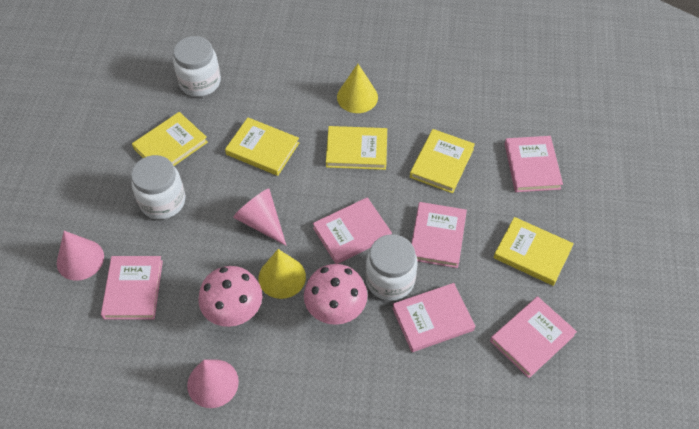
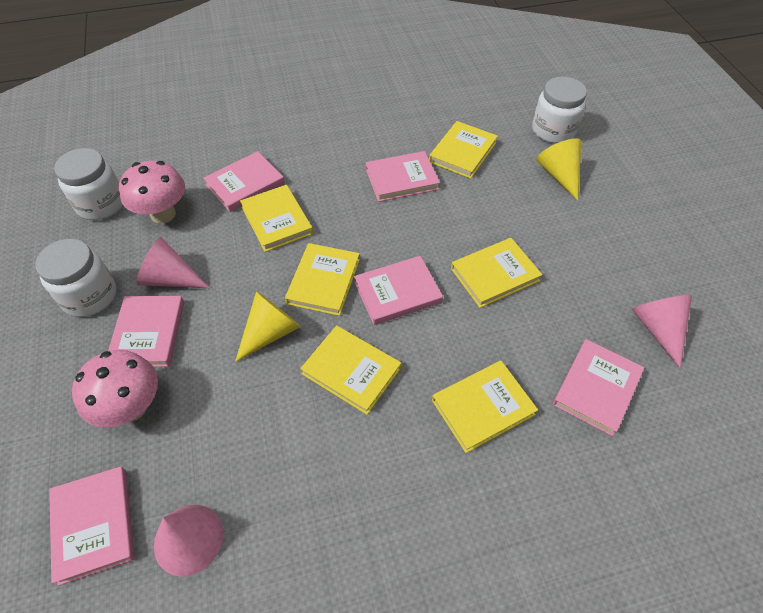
yellow book: 5 -> 6

